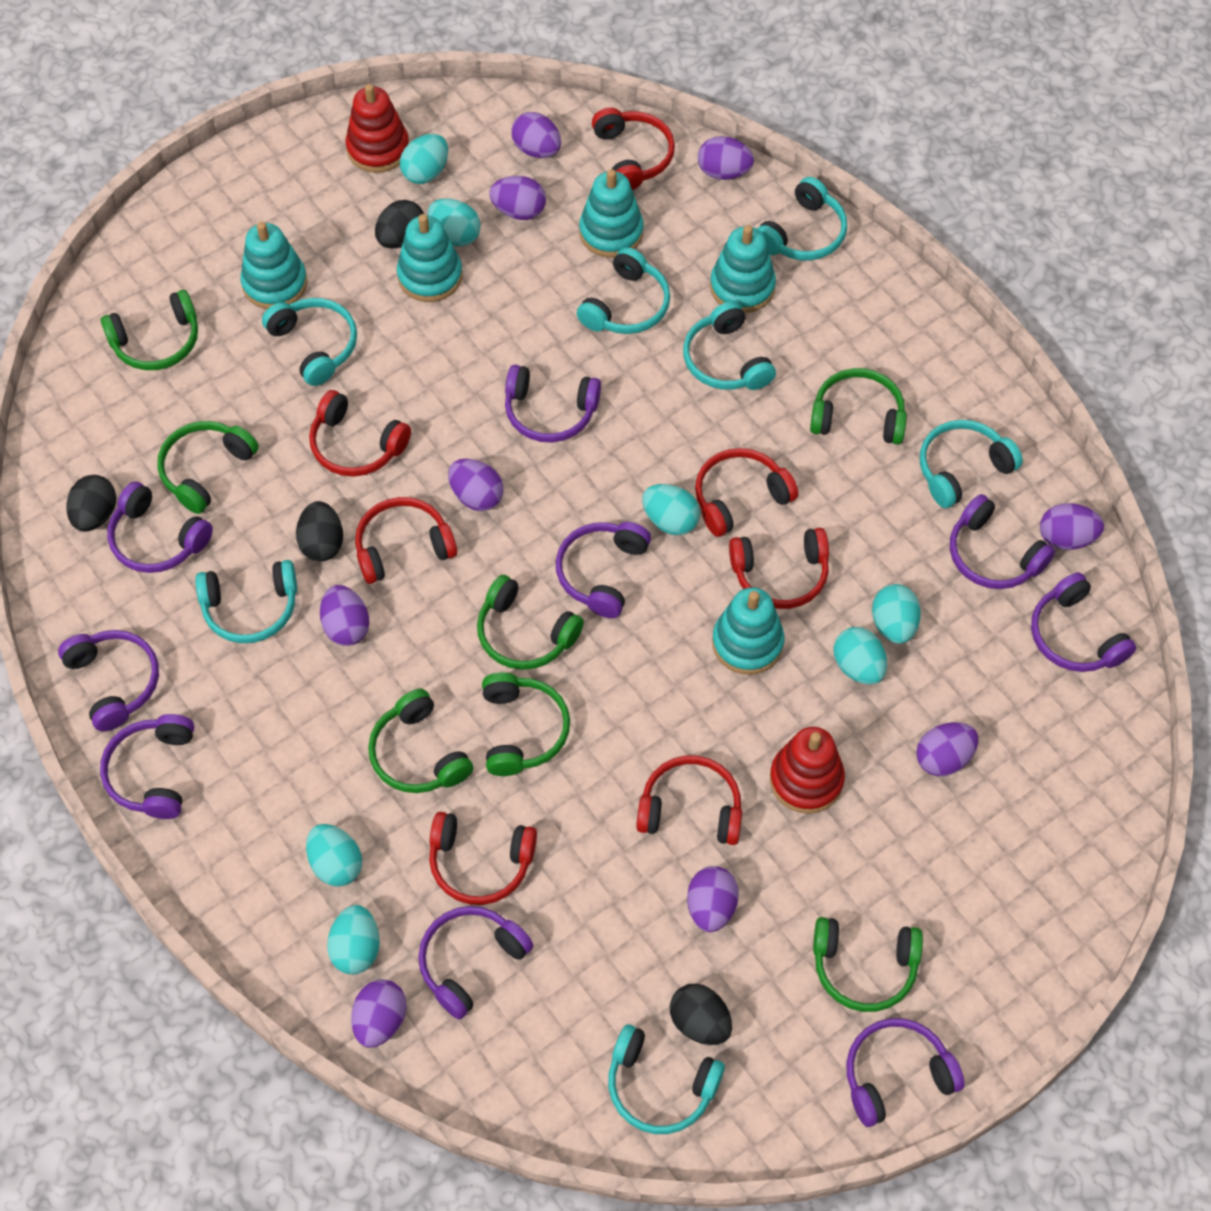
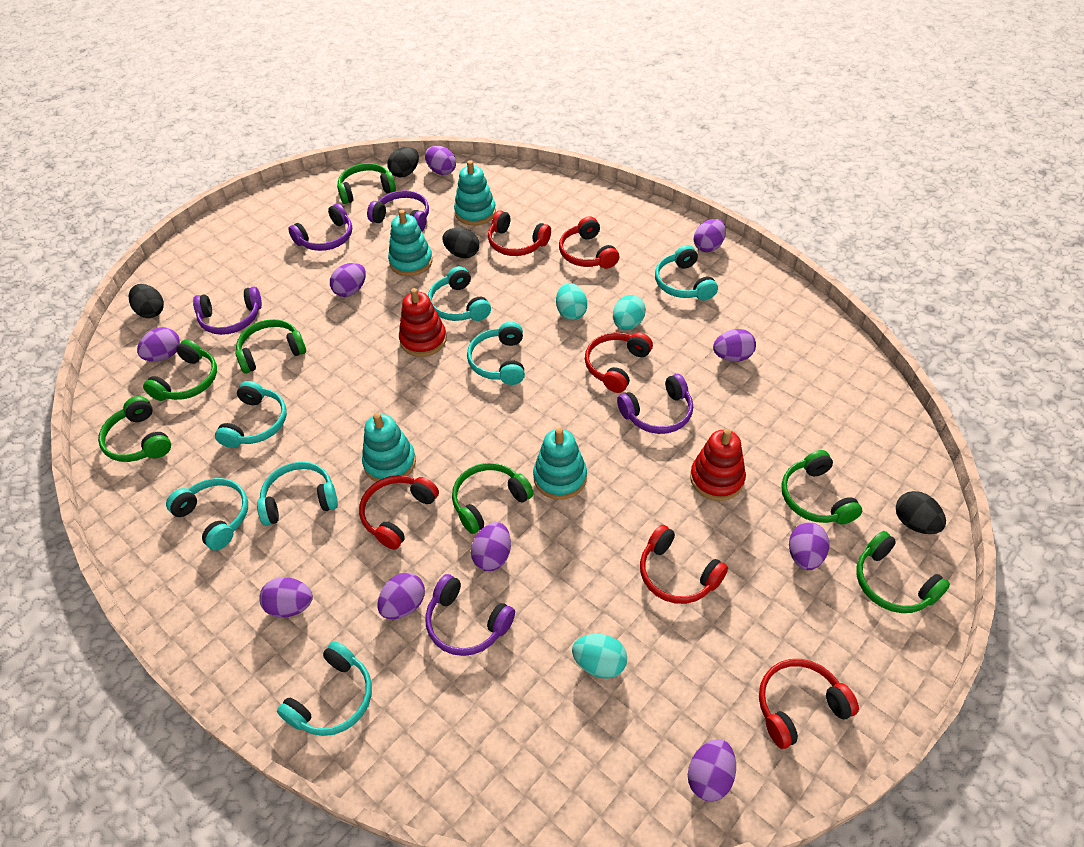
purple egg: 9 -> 10
purple headphones: 9 -> 5
red headphones: 7 -> 6
turquoise egg: 7 -> 3
turquoise stacking toy: 5 -> 4

